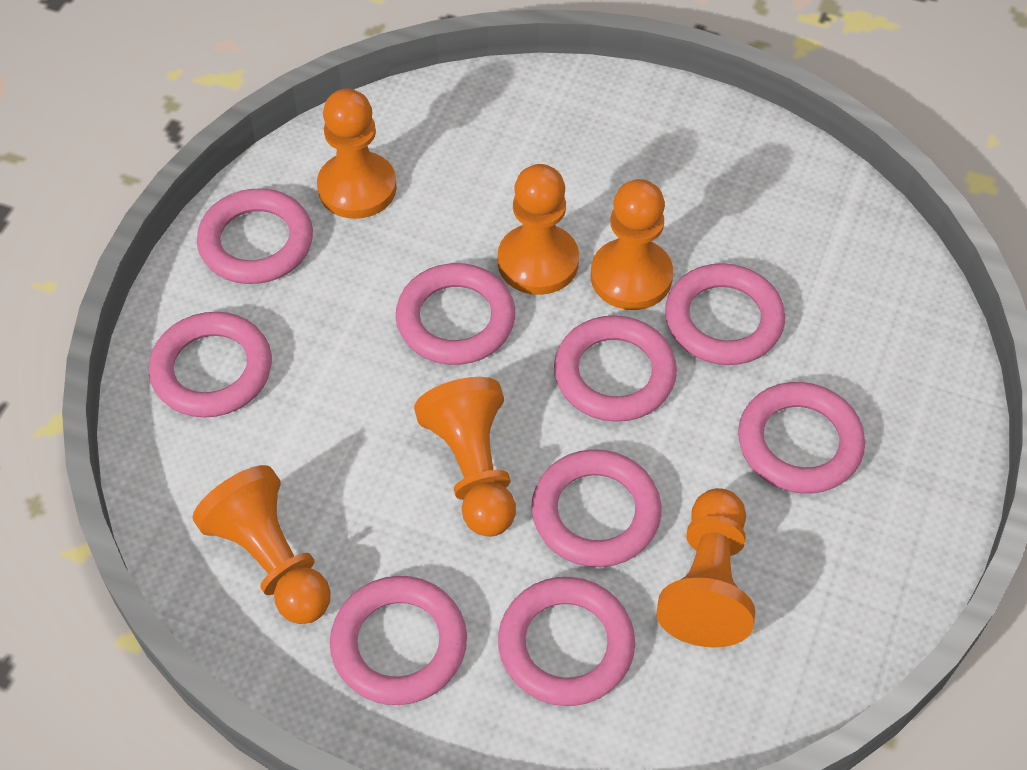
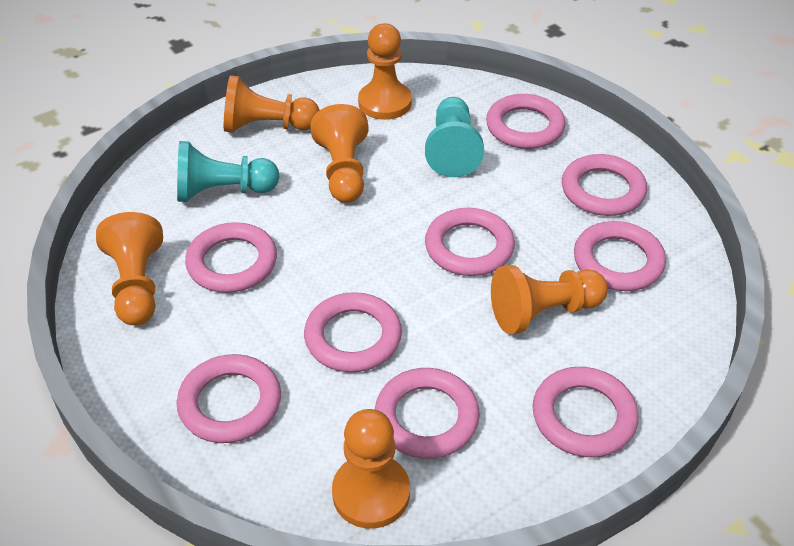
turquoise pawn: 0 -> 2

